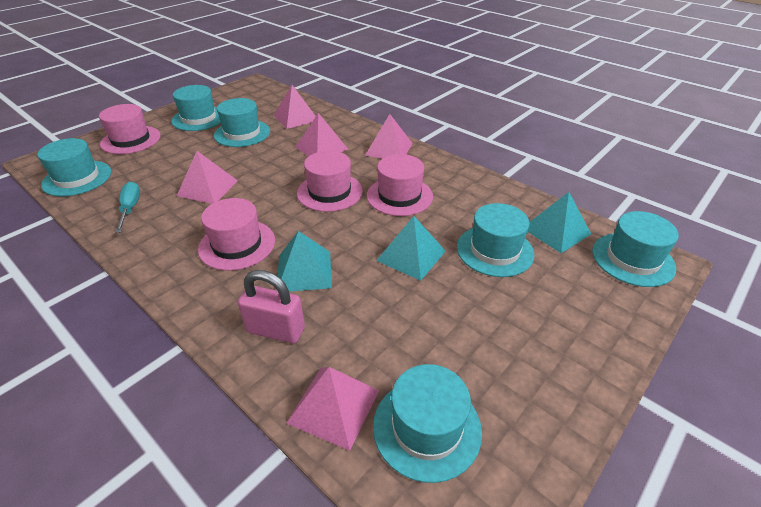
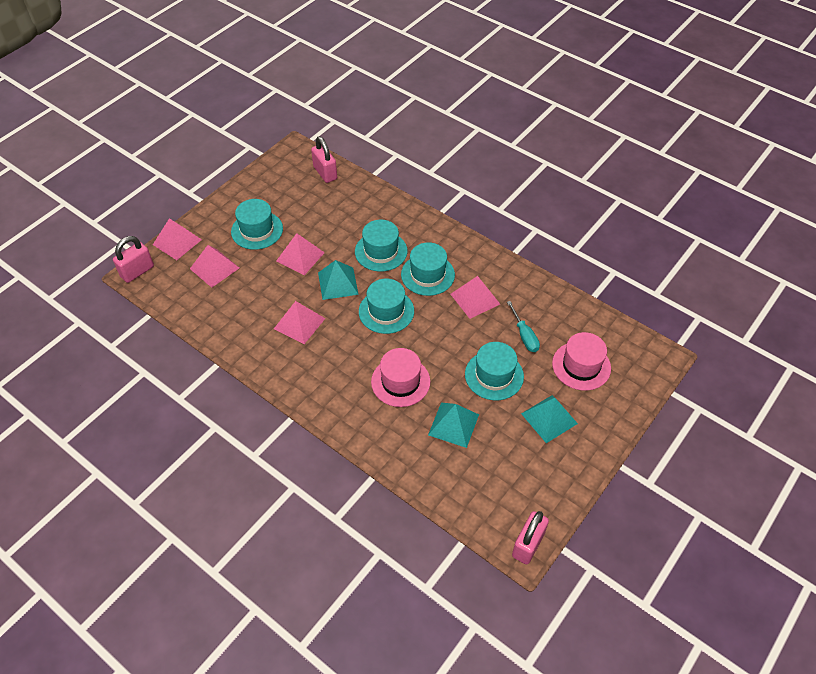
pink hat: 4 -> 2
pink padlock: 1 -> 3
turquoise hat: 6 -> 5

